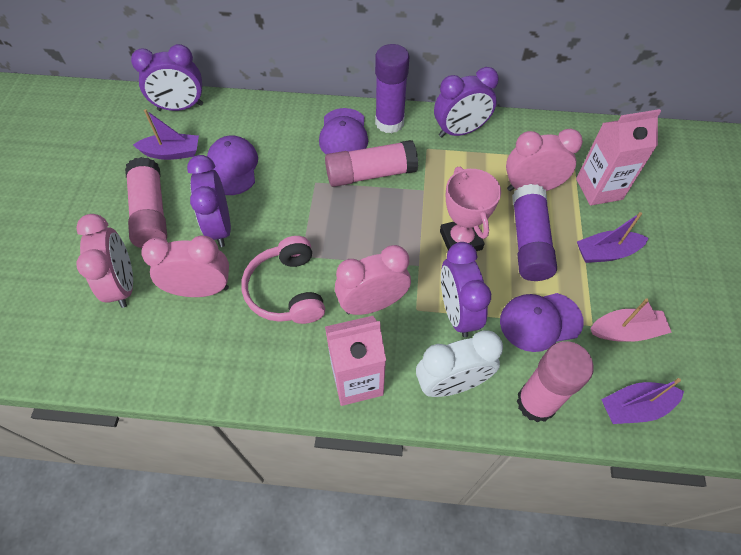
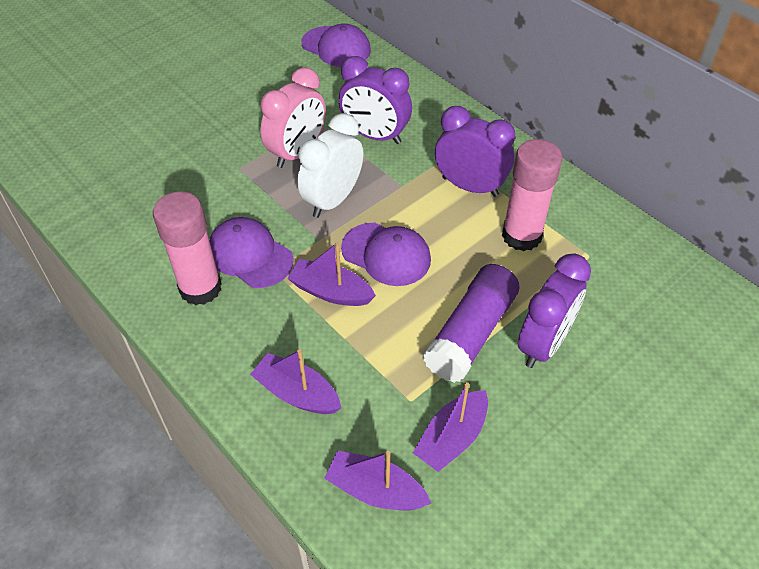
pink boat: 1 -> 0
pink carton: 2 -> 0
pink clock: 4 -> 1
pink glue stick: 3 -> 2
pink headphones: 1 -> 0
pink trophy: 1 -> 0
purple boat: 3 -> 4
purple clock: 4 -> 3
purple glue stick: 2 -> 1

